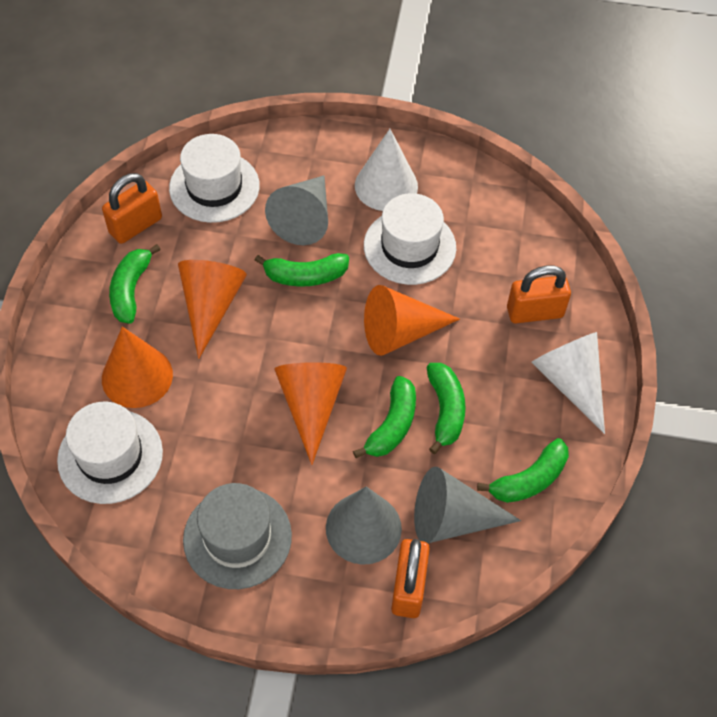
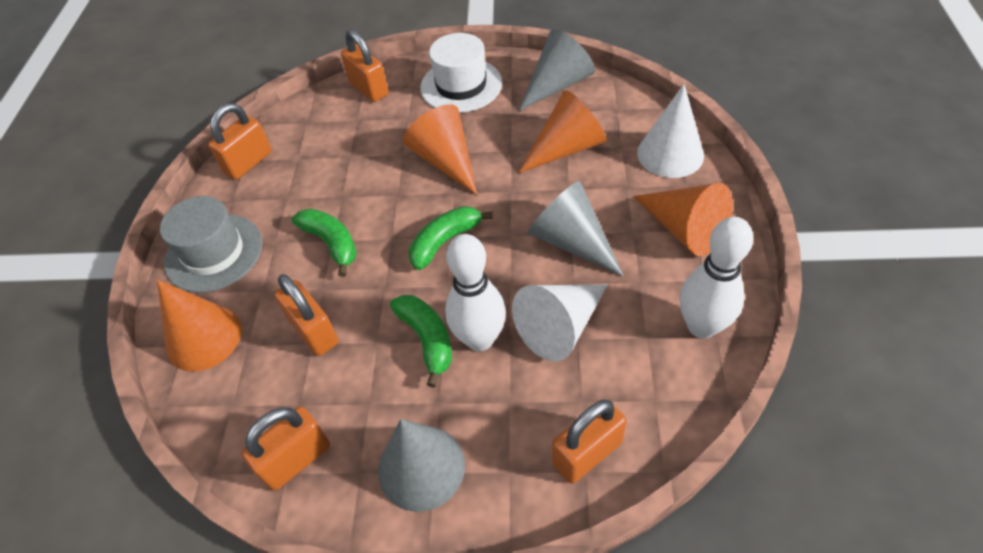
green banana: 5 -> 3
orange padlock: 3 -> 5
white bowling pin: 0 -> 2
white hat: 3 -> 1

